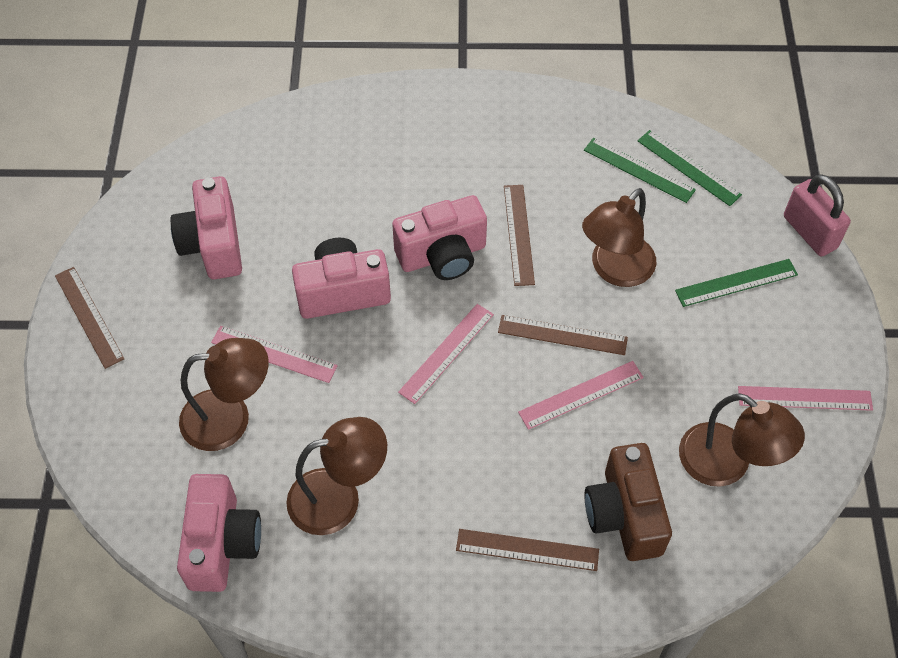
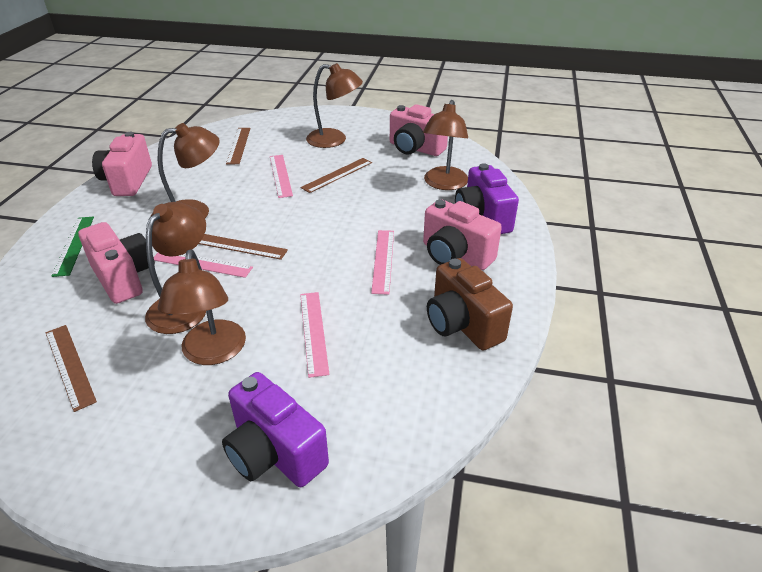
brown lamp: 4 -> 5
green ruler: 3 -> 1
pink padlock: 1 -> 0
purple camera: 0 -> 2

